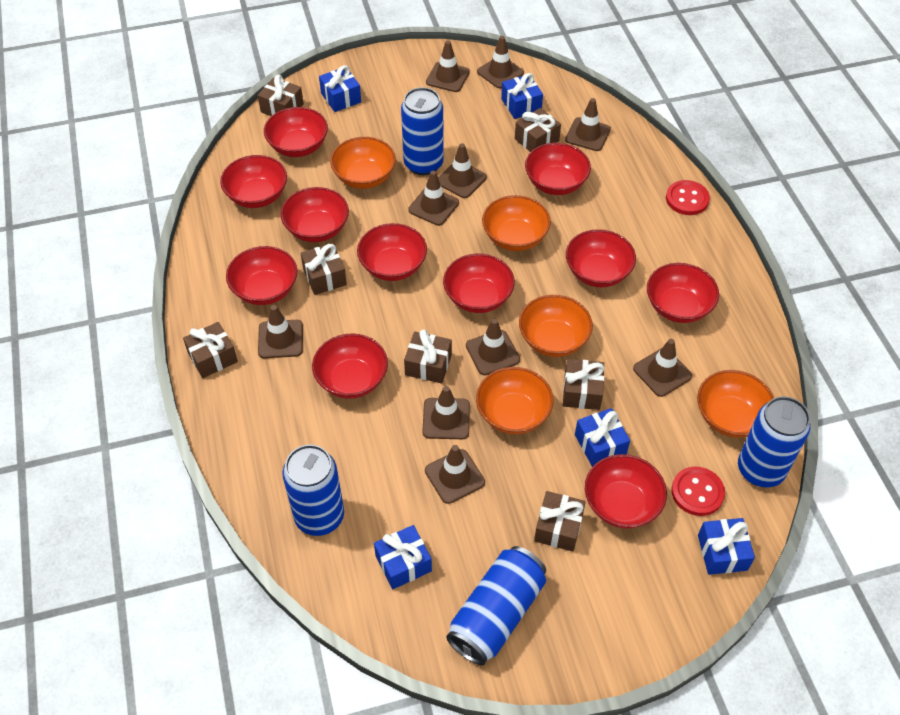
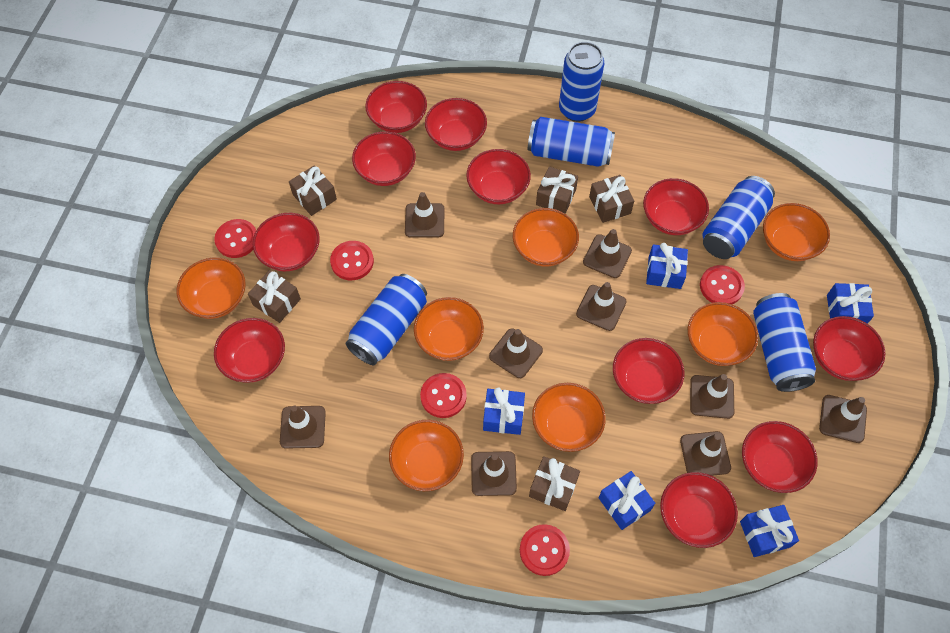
blue can: 4 -> 5
brown gift: 7 -> 5
brown traffic cone: 10 -> 9
orange bowl: 5 -> 7
red button: 2 -> 5

